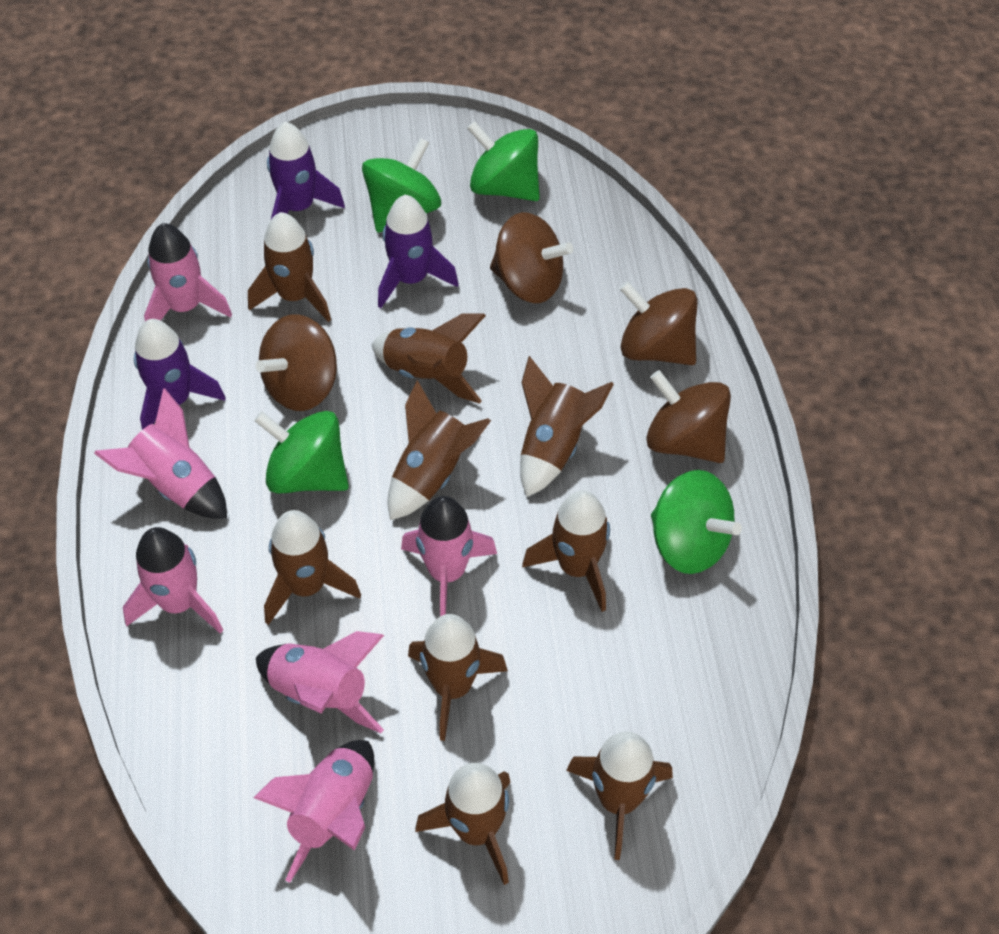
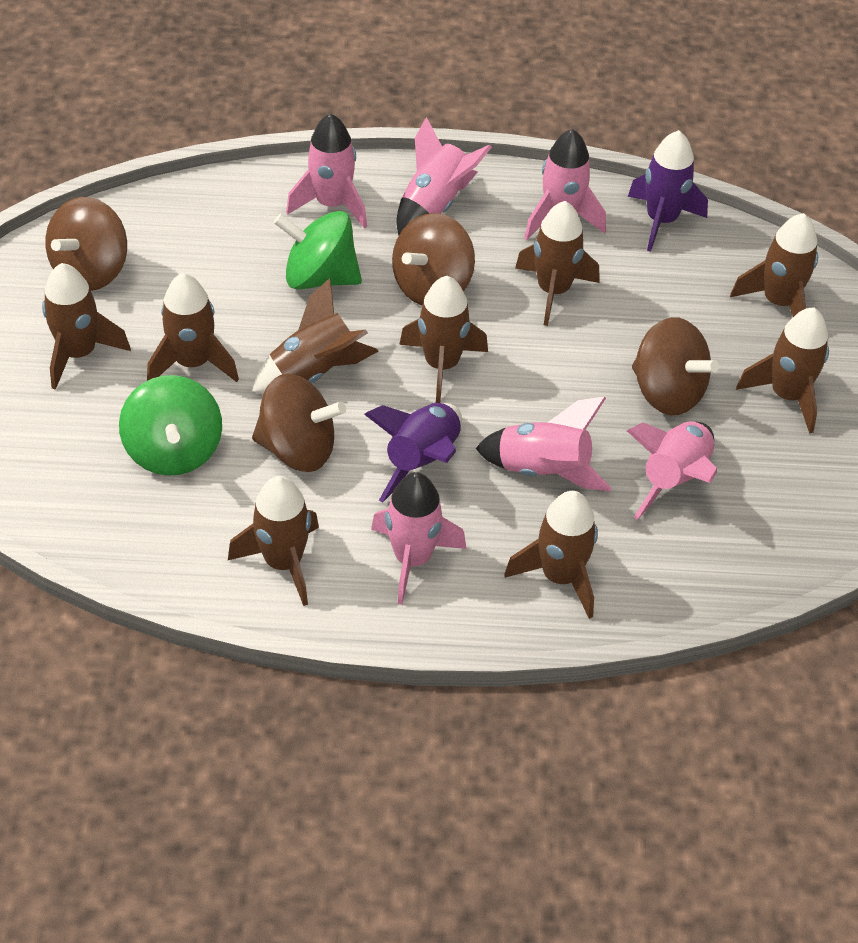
green spinning top: 4 -> 2
purple rocket: 3 -> 2

